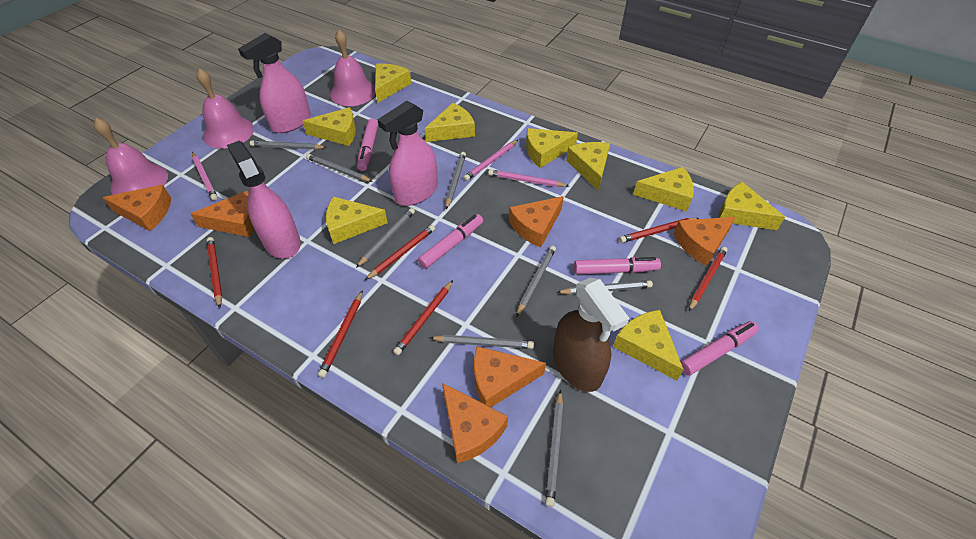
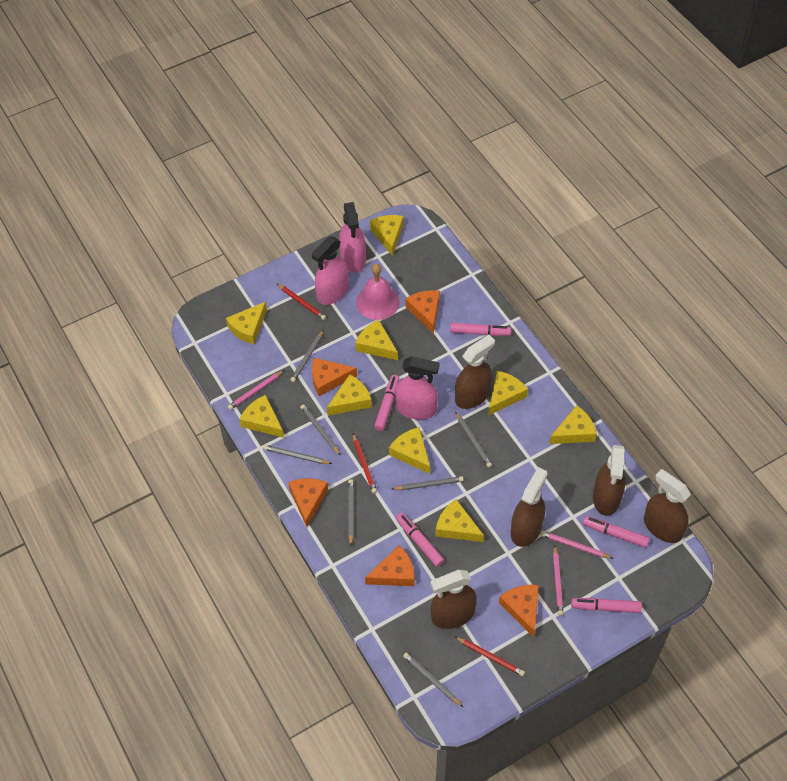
brown spray bottle: 1 -> 5
grey pencil: 8 -> 7
orange cheese: 6 -> 5
pink bell: 3 -> 1
pink marker: 4 -> 5
red pencil: 6 -> 3

